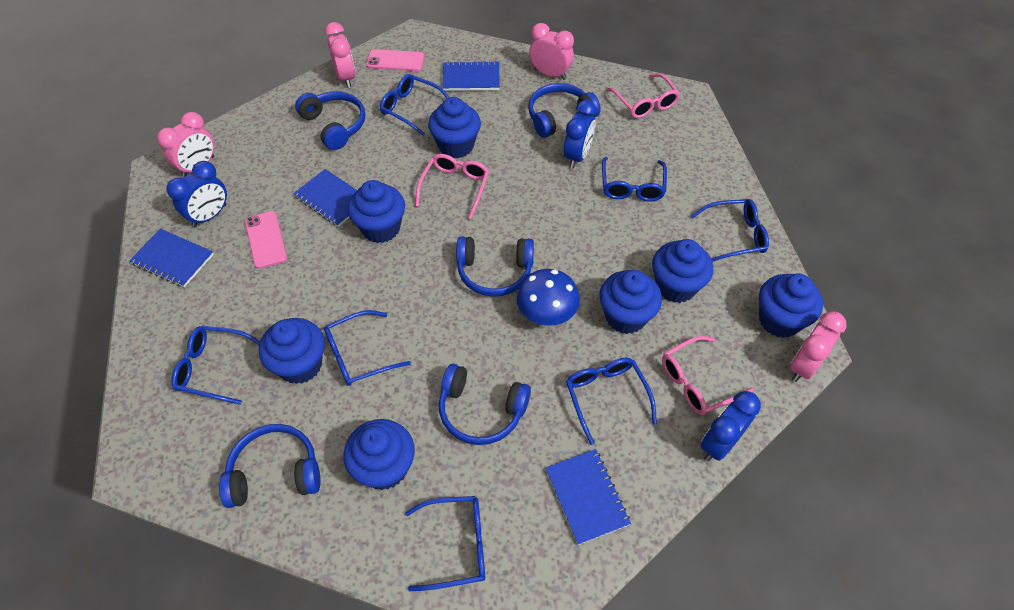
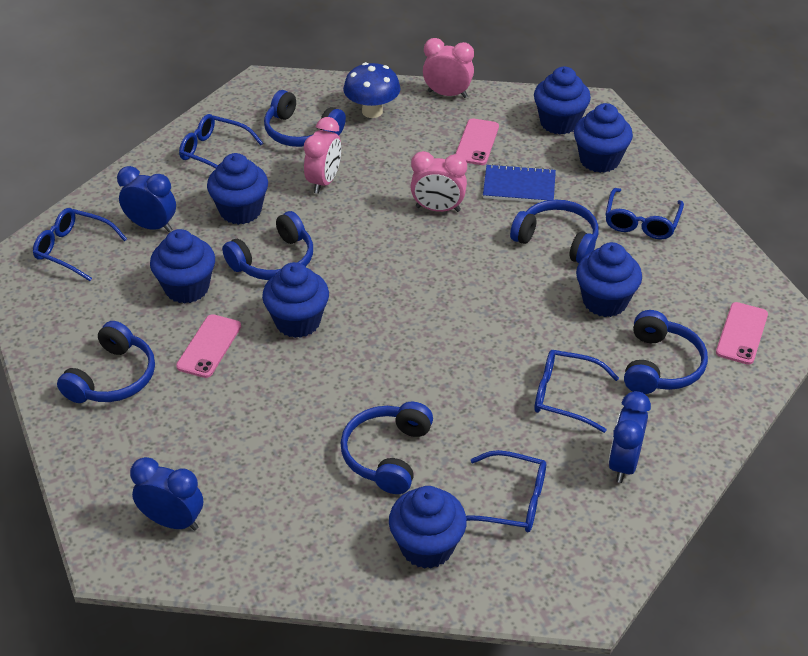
blue glasses: 7 -> 5
blue headphones: 5 -> 6
blue notebook: 4 -> 1
pink clock: 4 -> 3
pink glasses: 3 -> 0
pink phone: 2 -> 3

